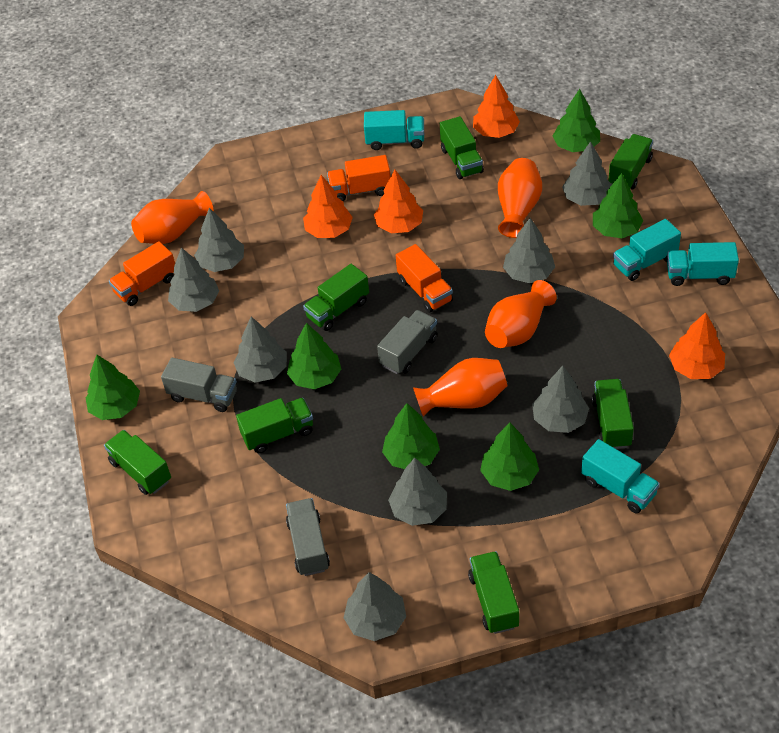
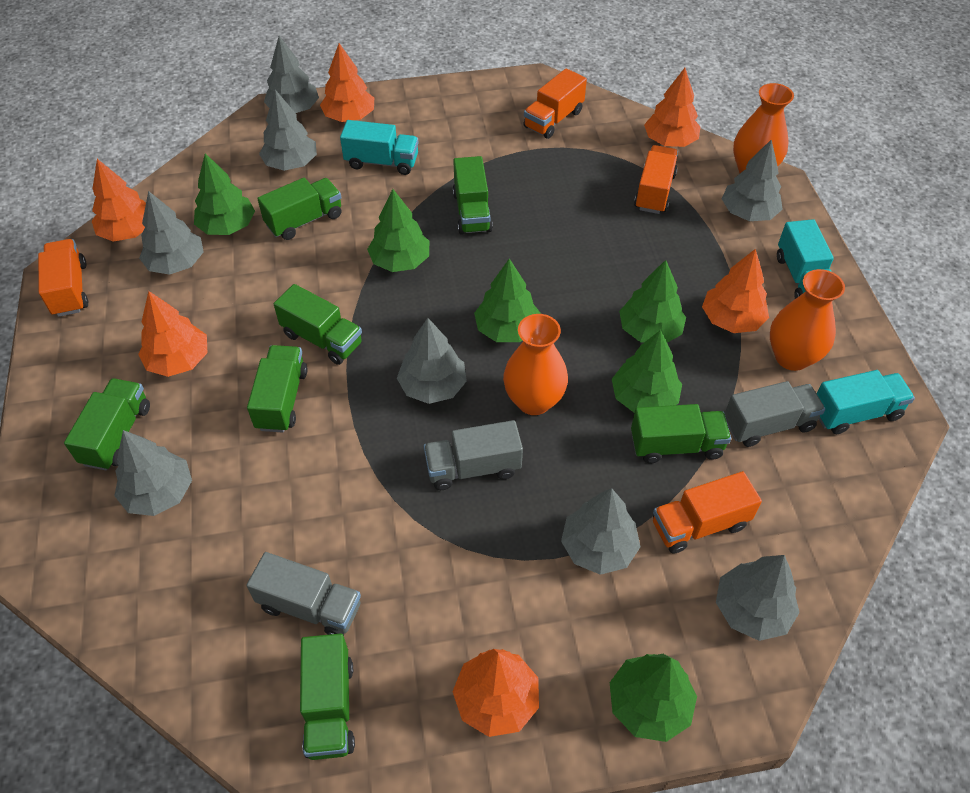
orange tree: 4 -> 6
orange truck: 3 -> 4
orange vase: 4 -> 3
turquoise truck: 4 -> 3

